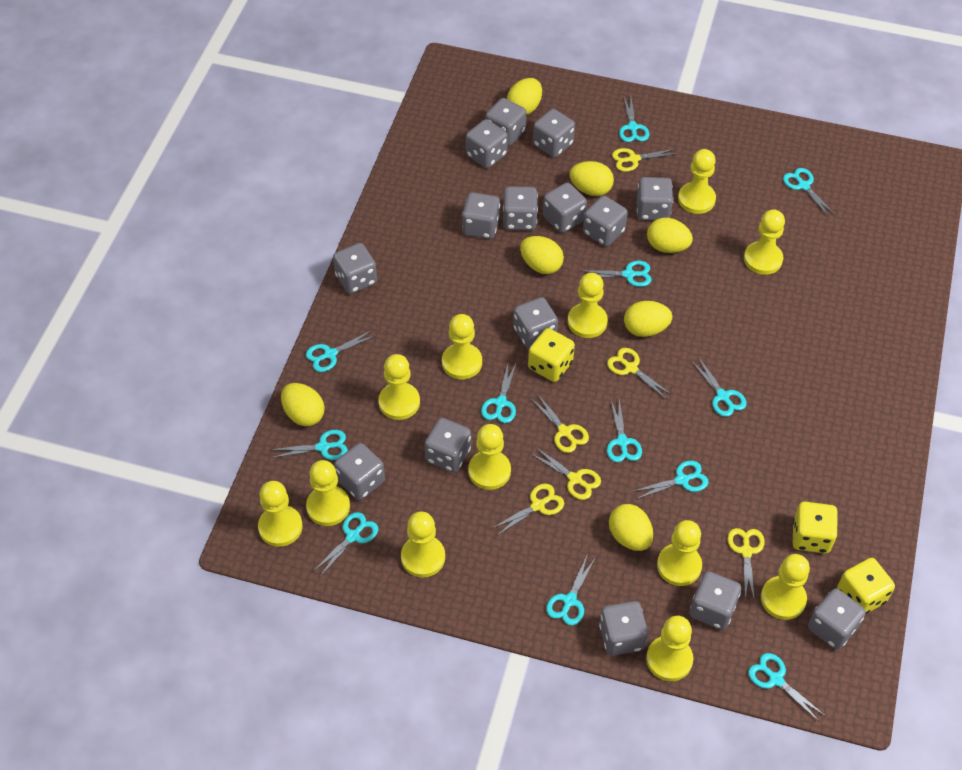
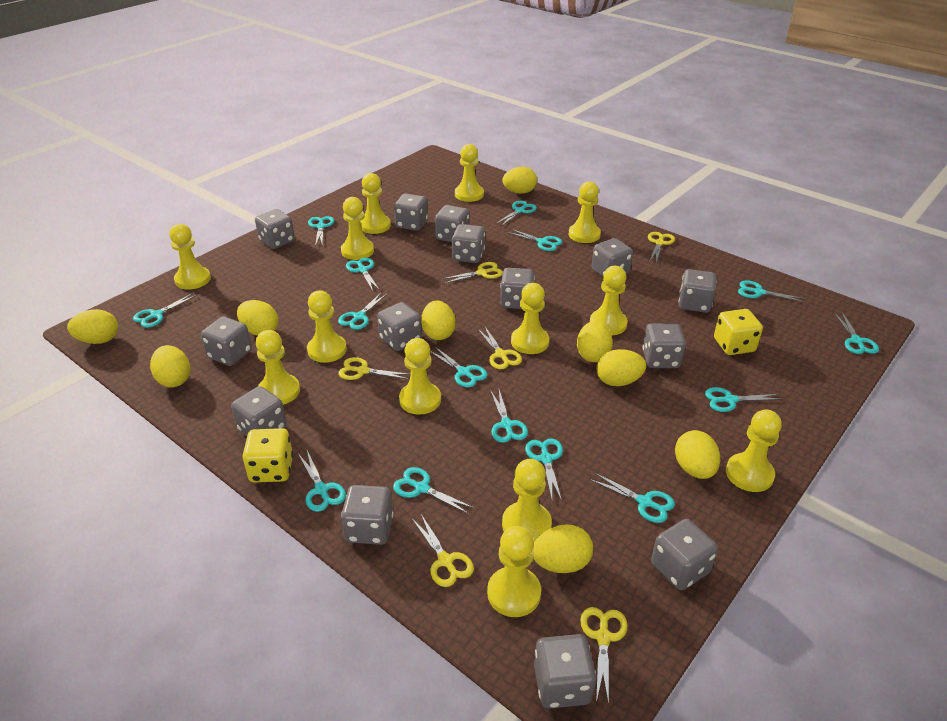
grey dice: 15 -> 14
turquoise scissors: 12 -> 15
yellow dice: 3 -> 2
yellow egg: 7 -> 9
yellow pawn: 12 -> 13

